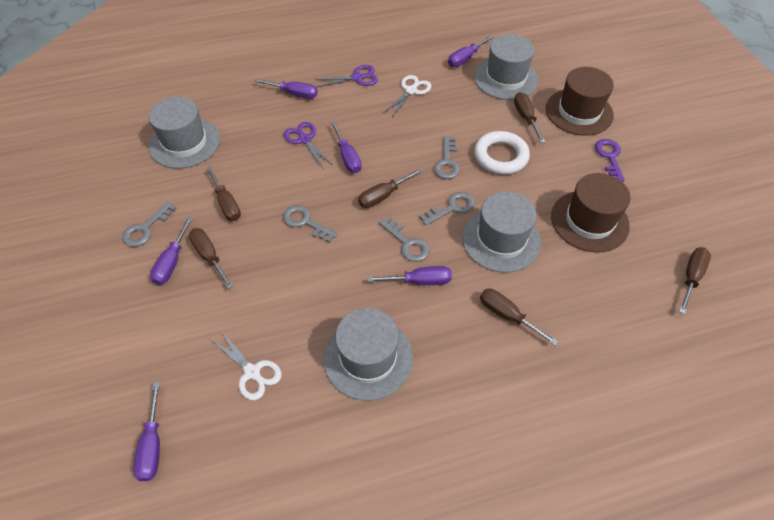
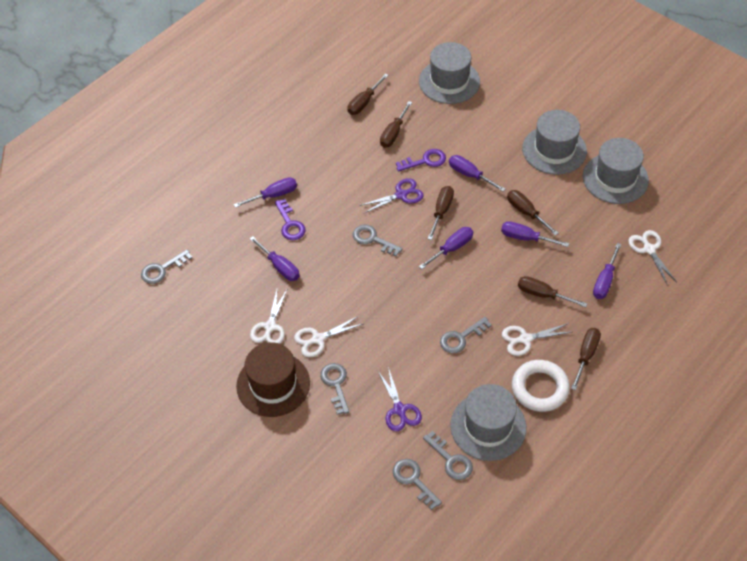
brown hat: 2 -> 1
grey key: 5 -> 6
purple key: 1 -> 2
white scissors: 2 -> 4

